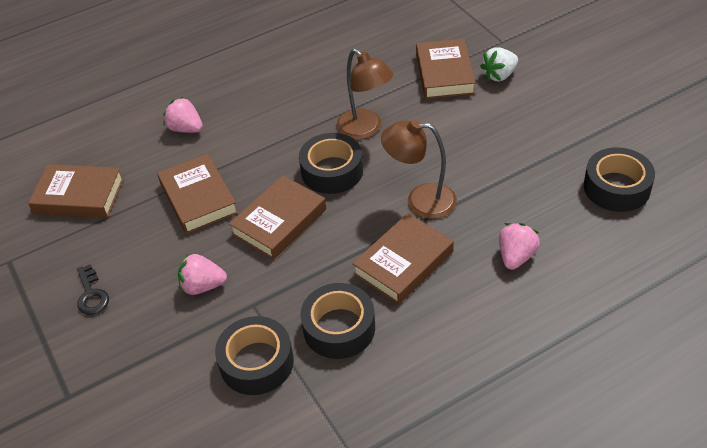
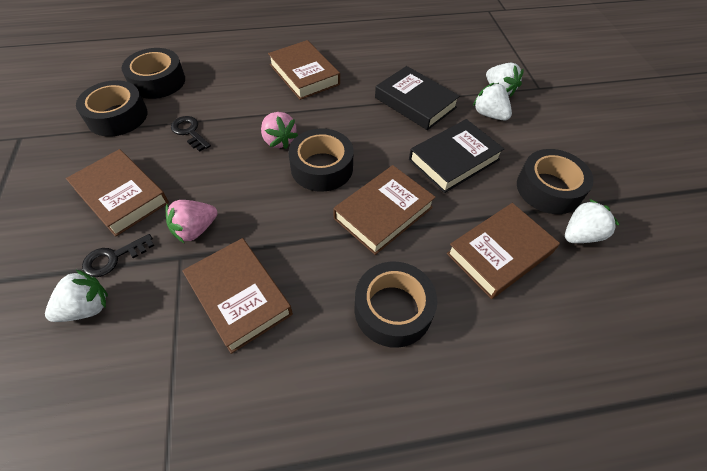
black book: 0 -> 2
black key: 1 -> 2
black tape: 4 -> 5
brown lamp: 2 -> 0
pink strawberry: 3 -> 2
white strawberry: 1 -> 4

